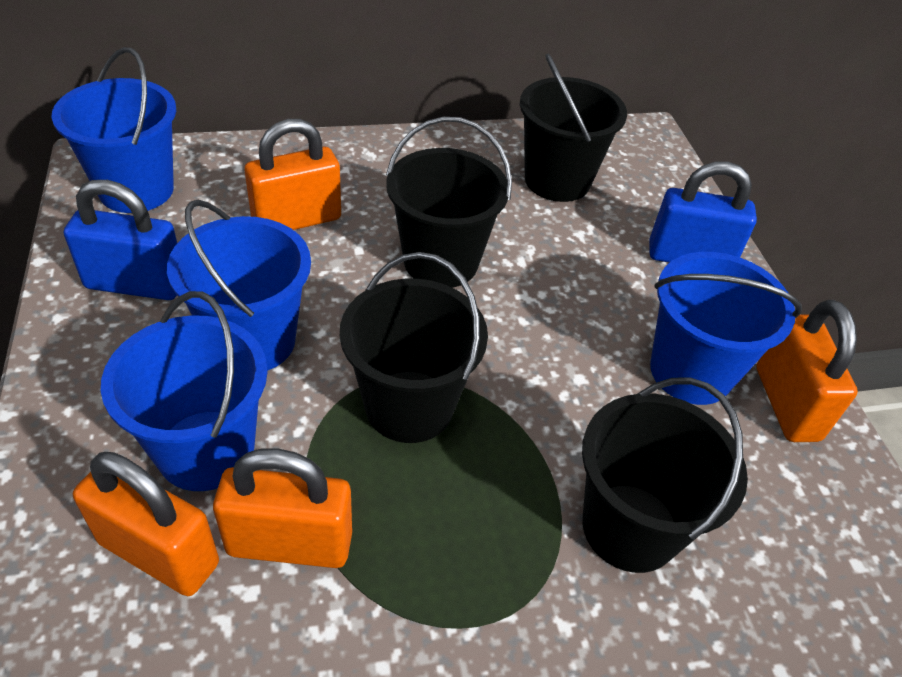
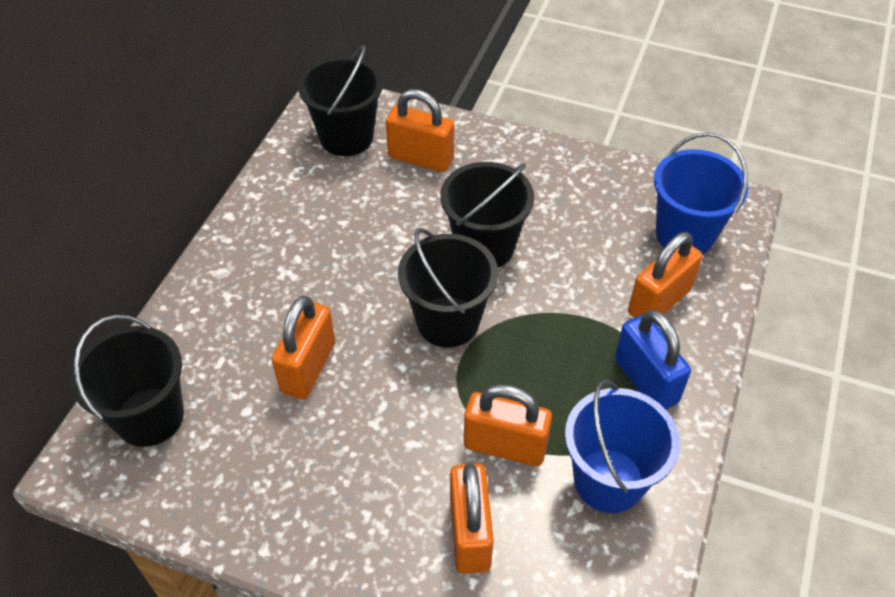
blue bucket: 4 -> 2
blue padlock: 2 -> 1
orange padlock: 4 -> 5

